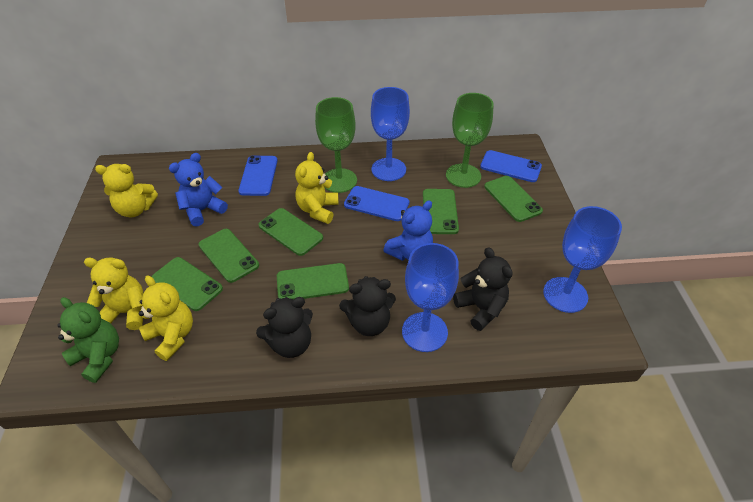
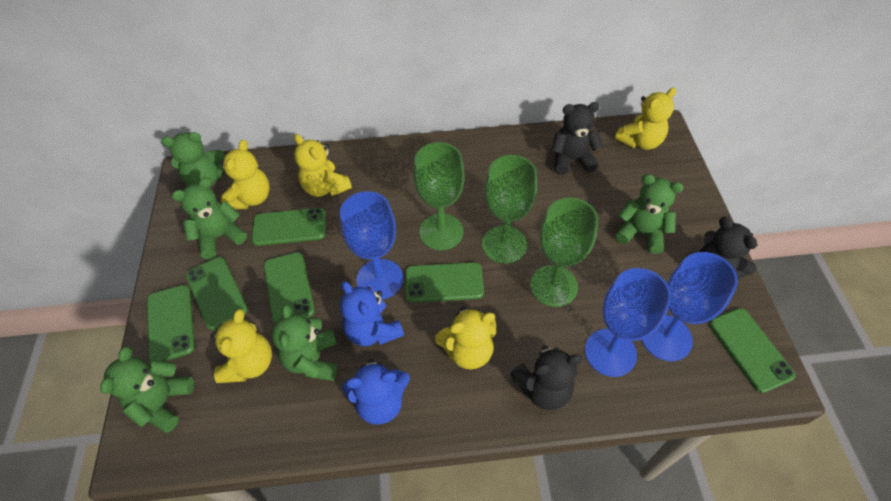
blue phone: 3 -> 0
green goblet: 2 -> 3
green teddy bear: 1 -> 5
yellow teddy bear: 4 -> 5

